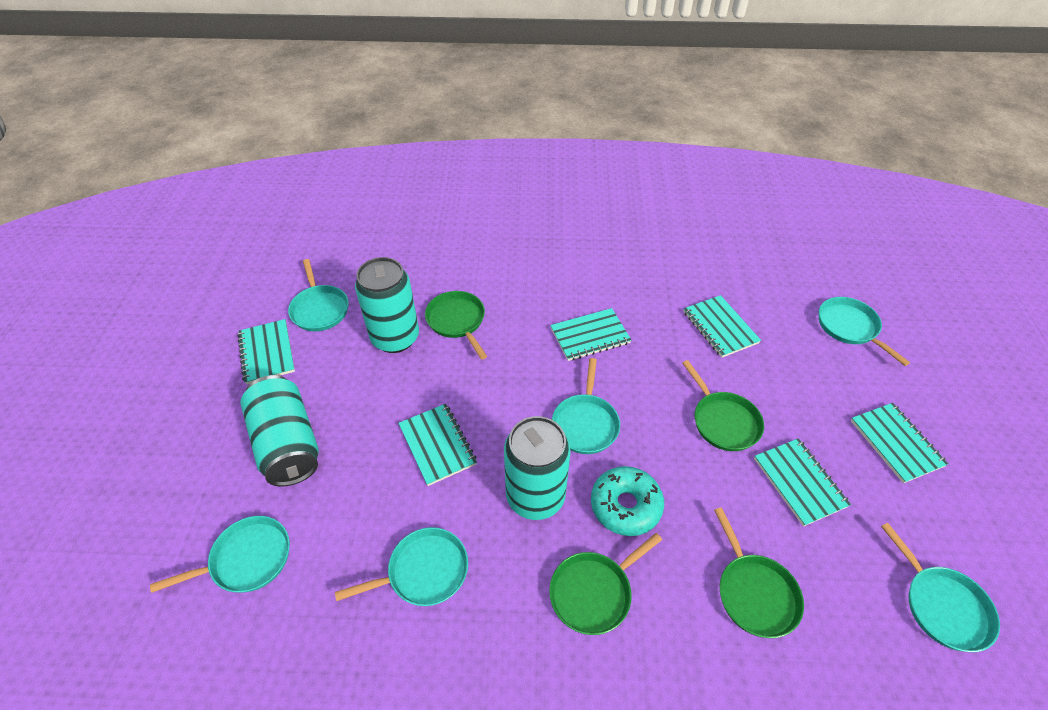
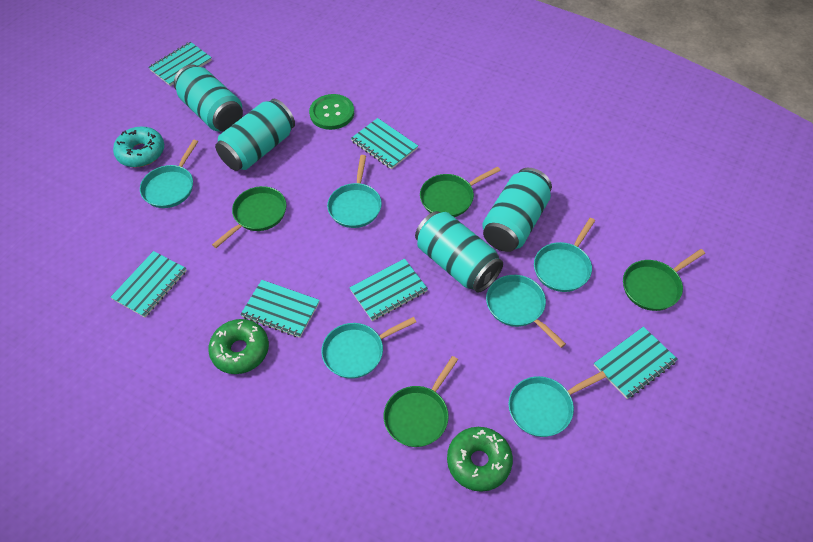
green button: 0 -> 1
green donut: 0 -> 2
turquoise can: 3 -> 4

